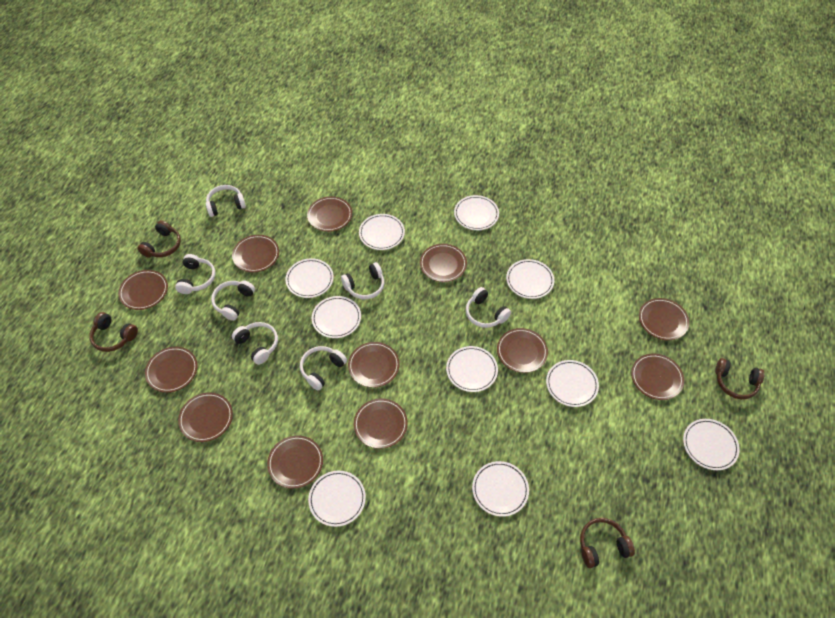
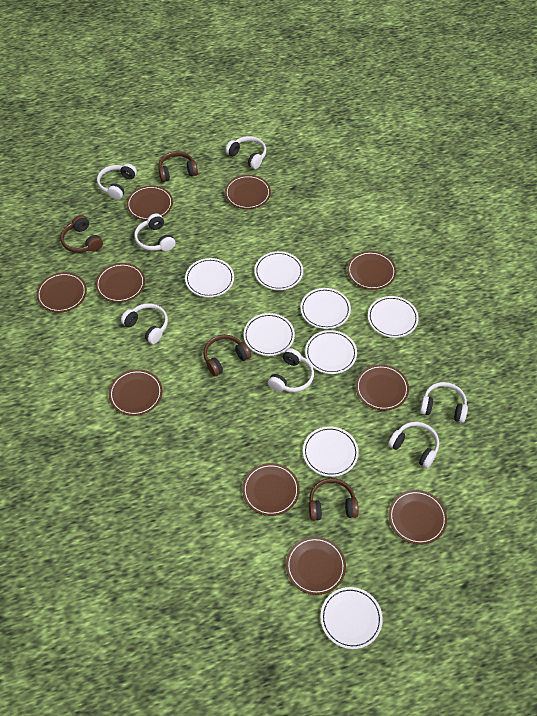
brown plate: 12 -> 10
white plate: 10 -> 8

